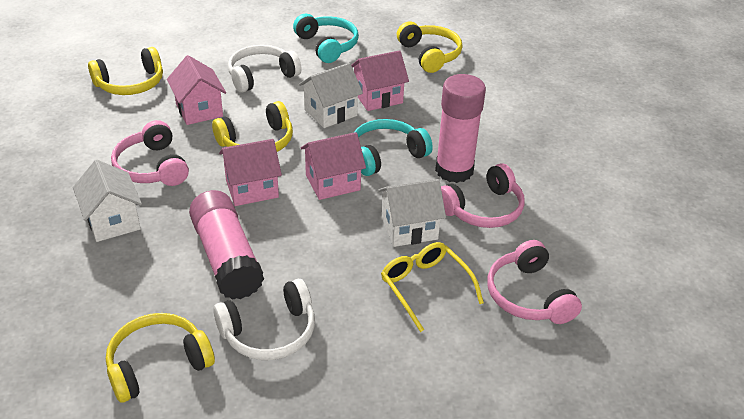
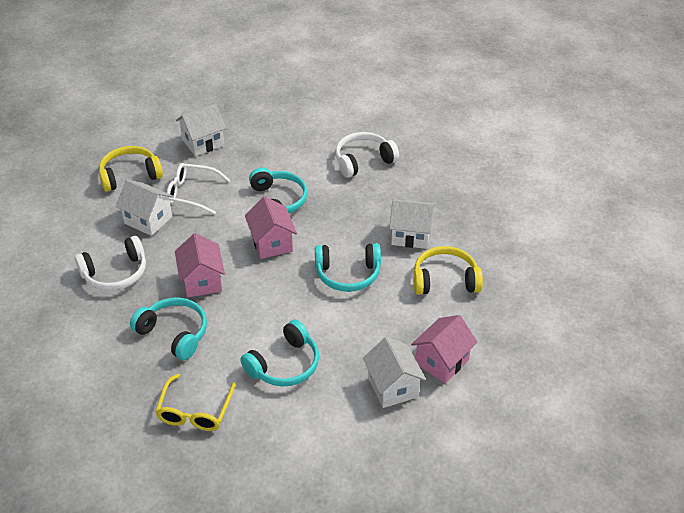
pink glue stick: 2 -> 0
pink headphones: 3 -> 0
pink house: 4 -> 3
turquoise headphones: 2 -> 4
white glasses: 0 -> 1
white house: 3 -> 4
yellow headphones: 4 -> 2

